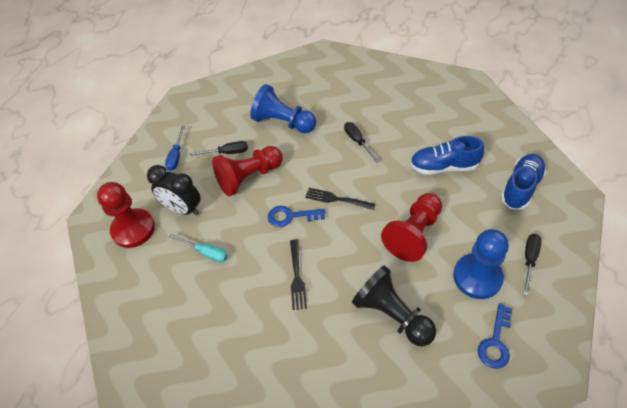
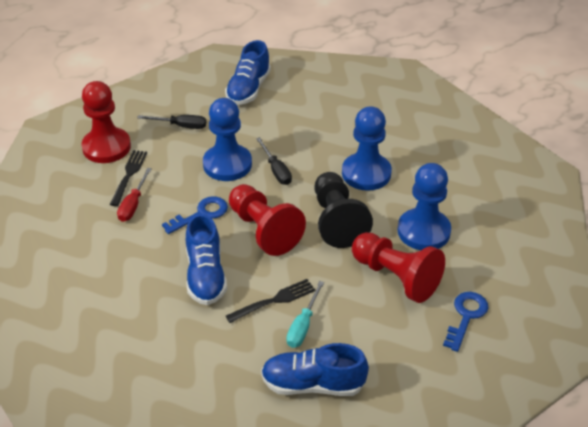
black clock: 1 -> 0
black screwdriver: 3 -> 2
blue pawn: 2 -> 3
blue screwdriver: 1 -> 0
blue shoe: 2 -> 3
red screwdriver: 0 -> 1

